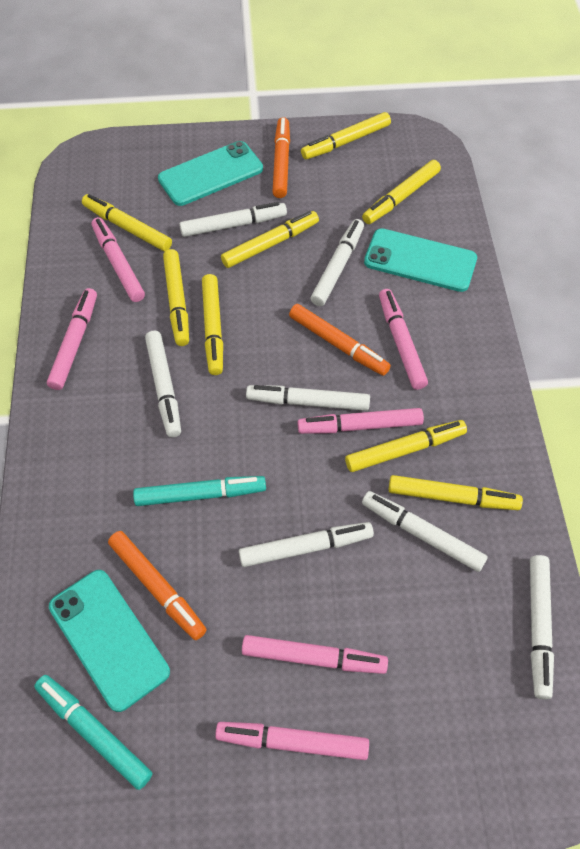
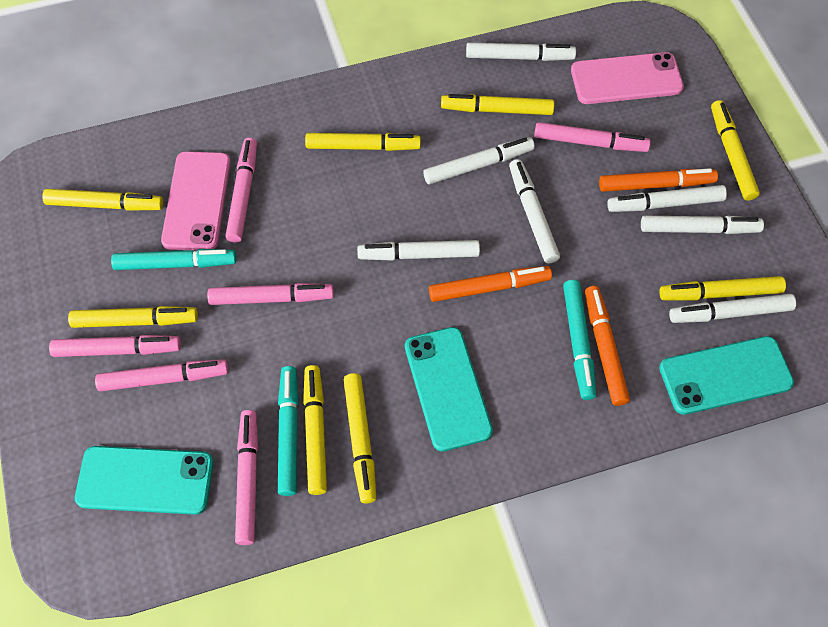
pink phone: 0 -> 2
turquoise marker: 2 -> 3

